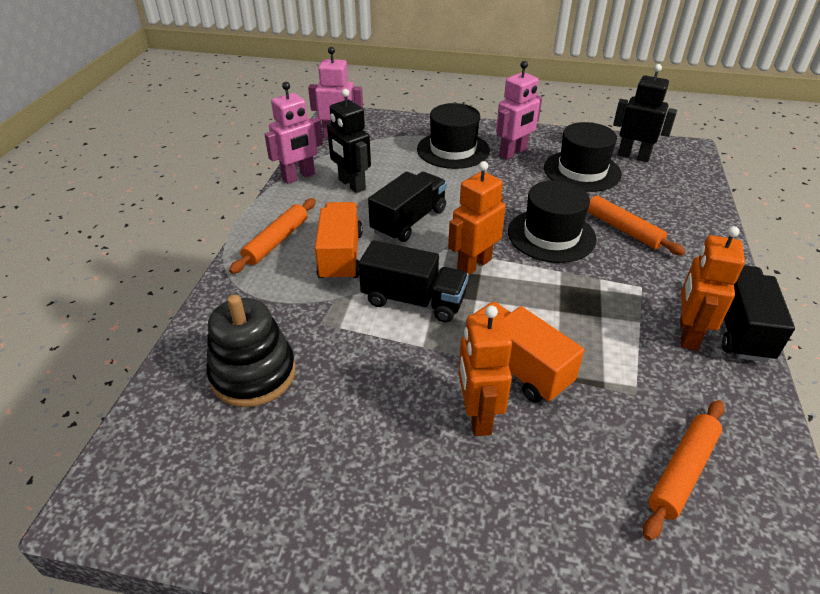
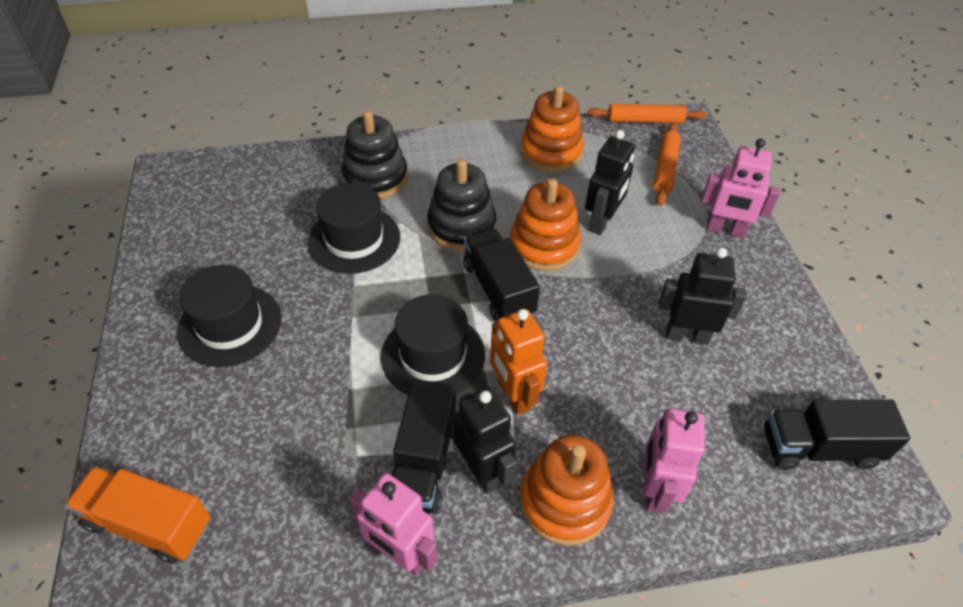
black robot: 2 -> 3
black stacking toy: 1 -> 2
orange robot: 3 -> 1
orange rolling pin: 3 -> 2
orange stacking toy: 0 -> 3
orange truck: 2 -> 1

